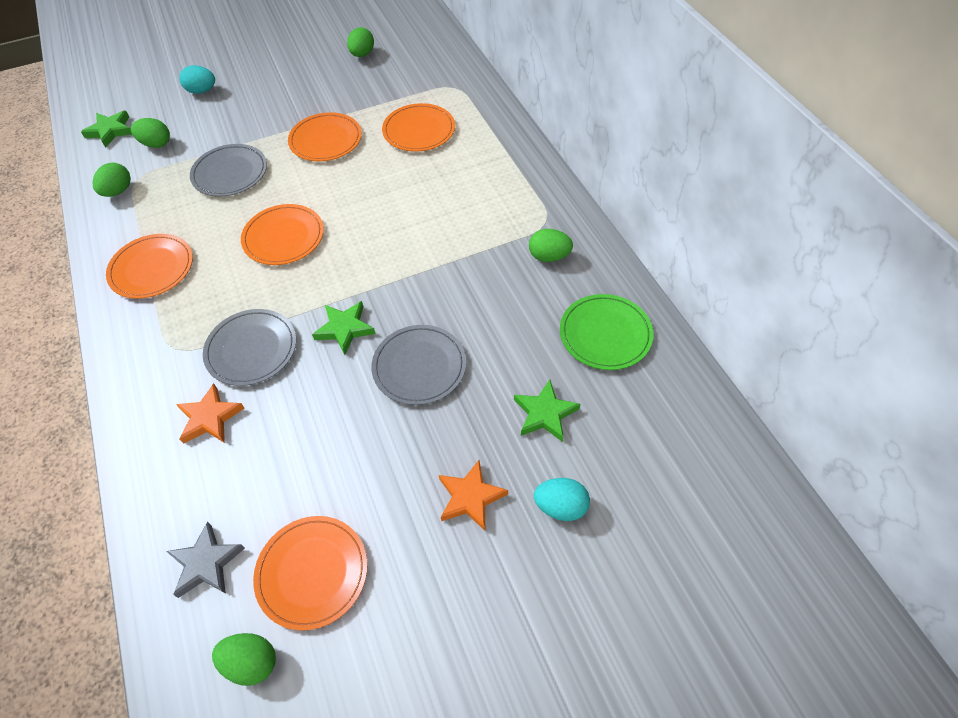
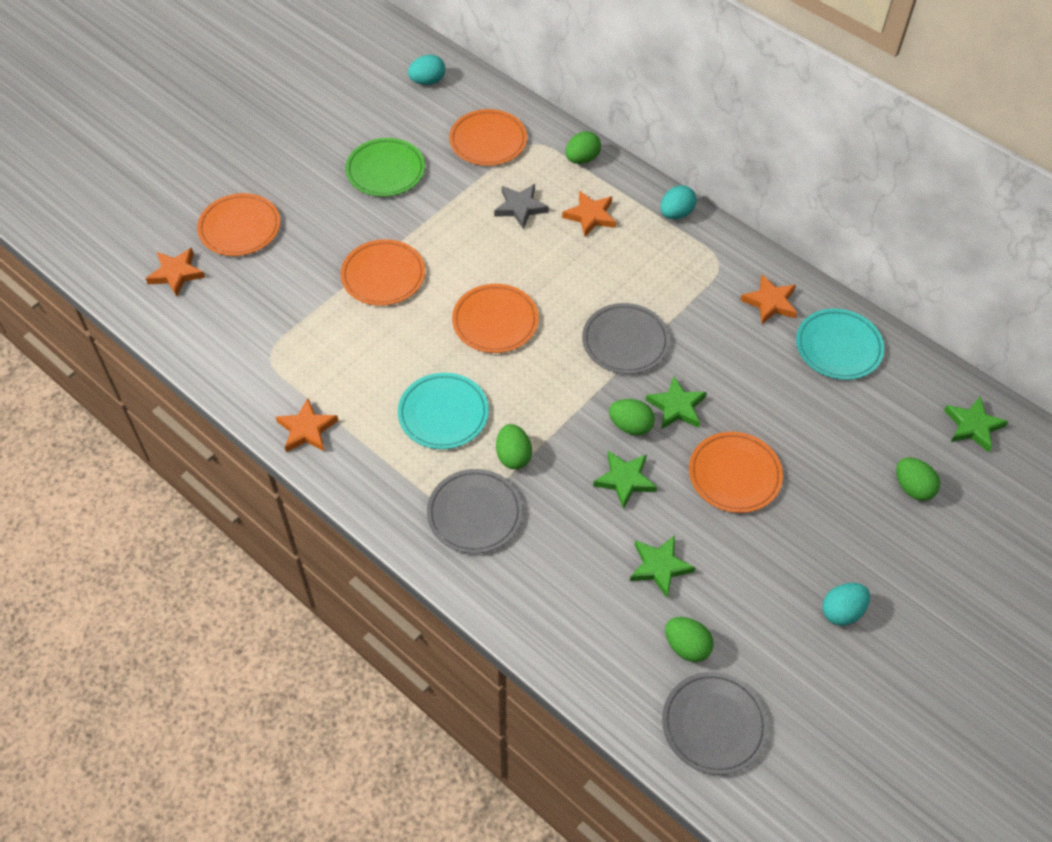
green star: 3 -> 4
orange star: 2 -> 4
turquoise egg: 2 -> 3
turquoise plate: 0 -> 2

